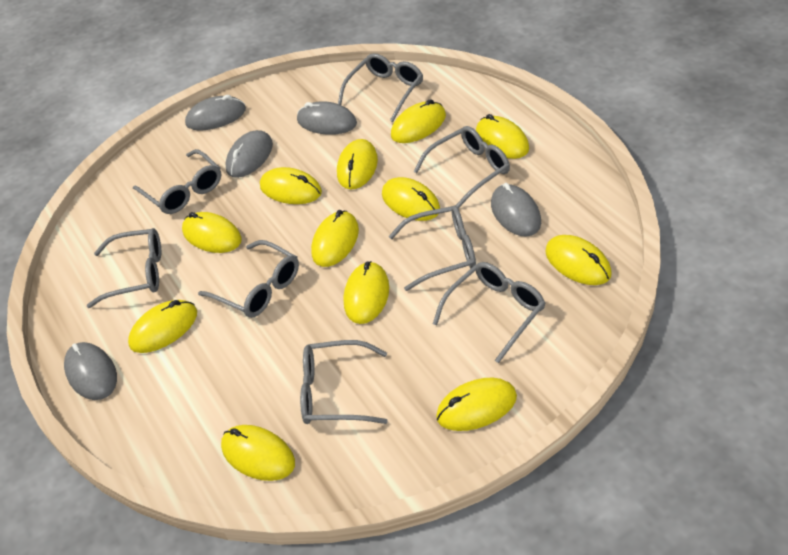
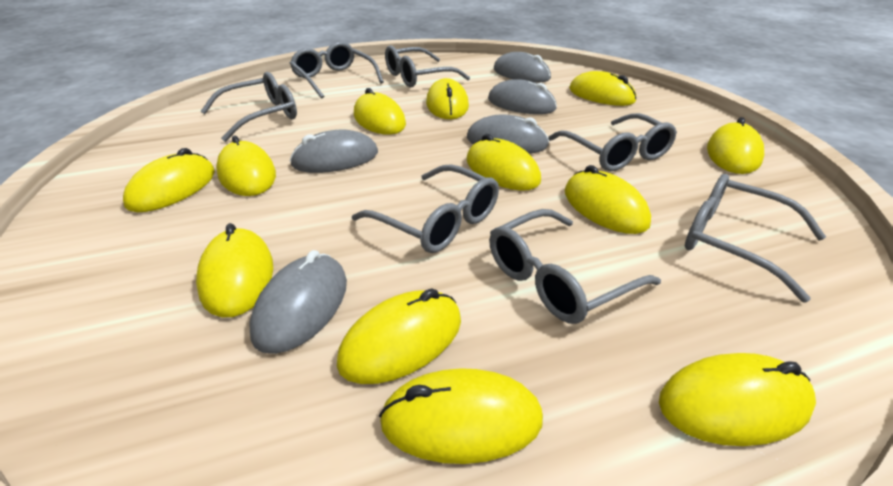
grey glasses: 8 -> 7

